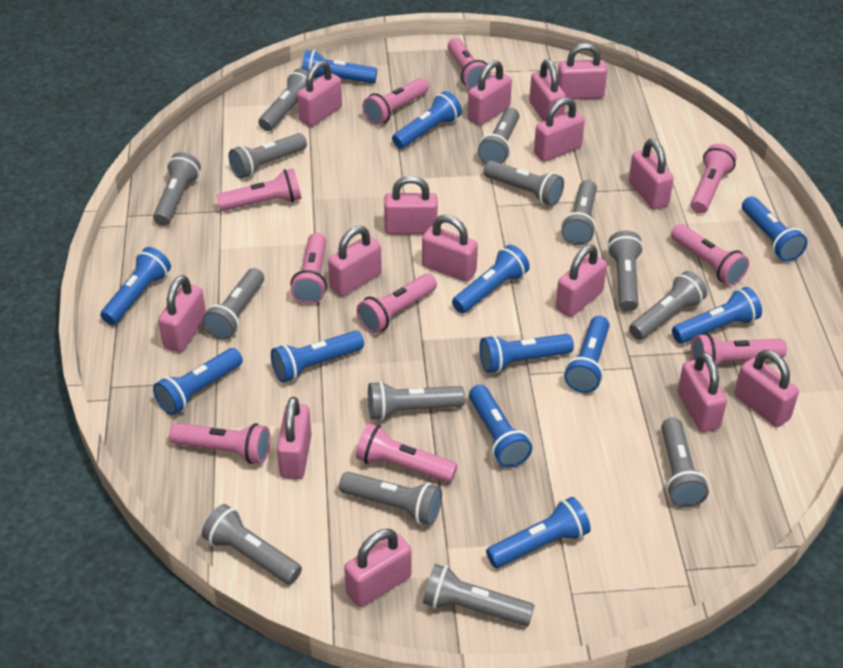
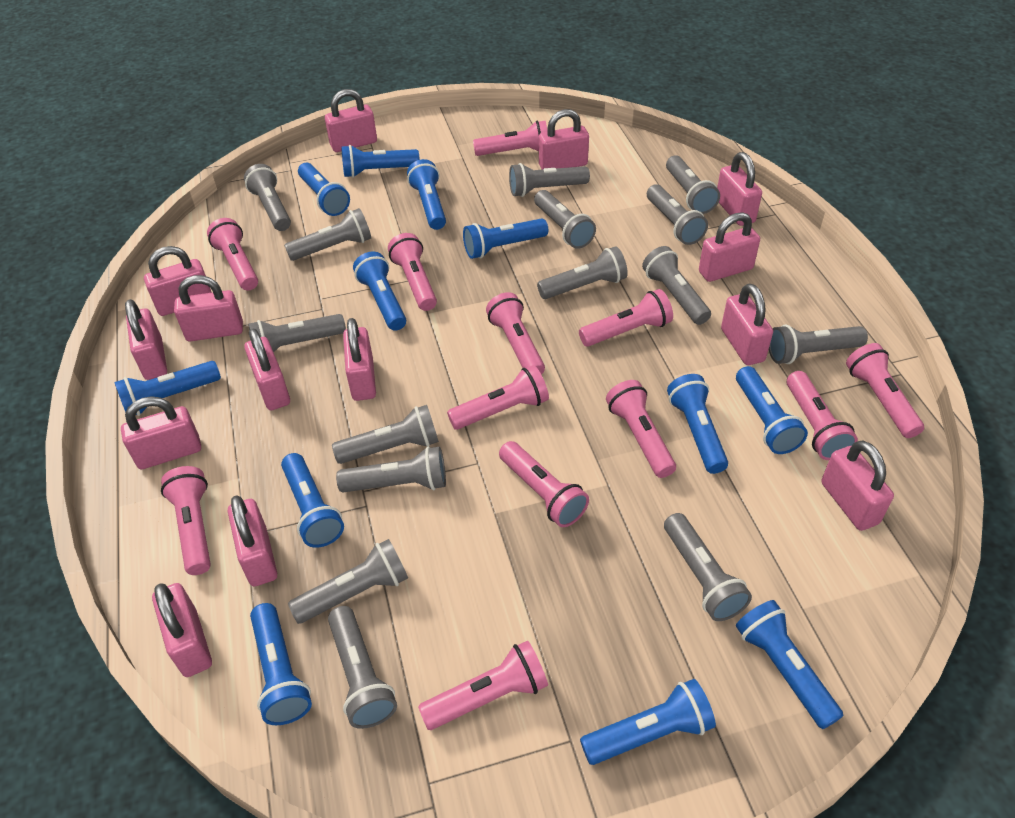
grey flashlight: 14 -> 15
pink flashlight: 10 -> 12
pink padlock: 15 -> 14

